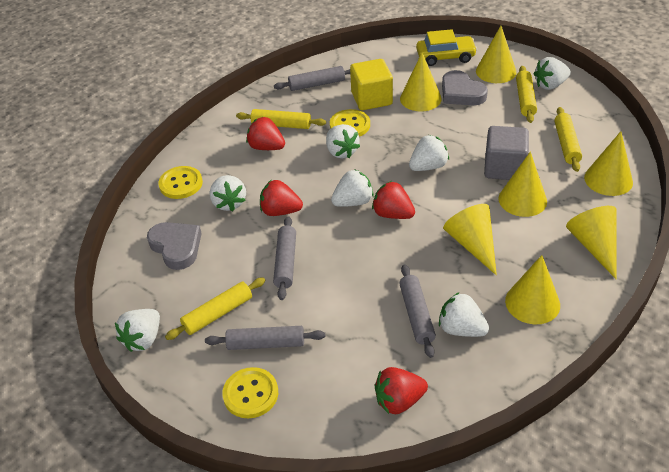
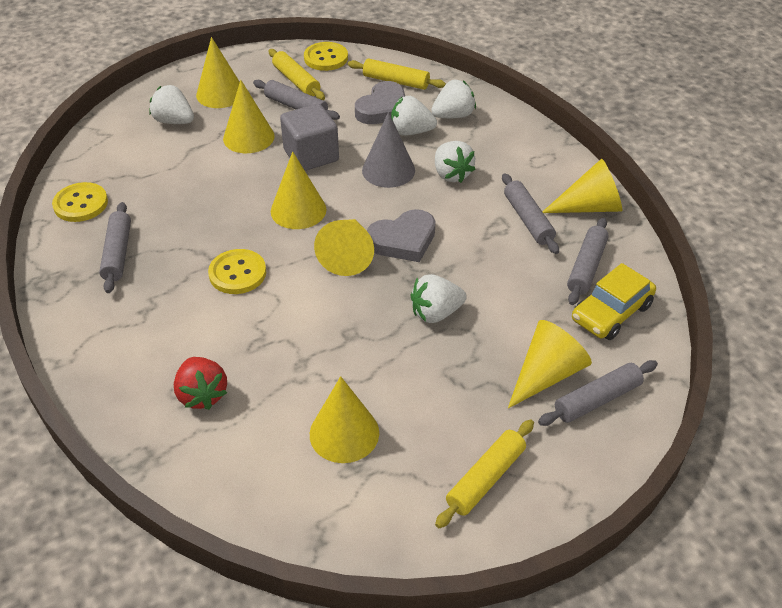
grey cone: 0 -> 1
grey rolling pin: 4 -> 5
red strawberry: 4 -> 1
white strawberry: 7 -> 5
yellow cube: 1 -> 0
yellow rolling pin: 4 -> 3

